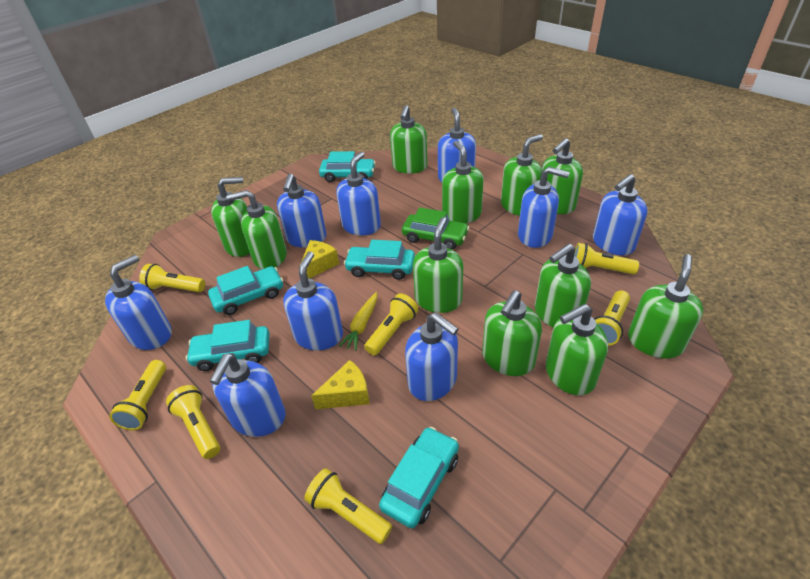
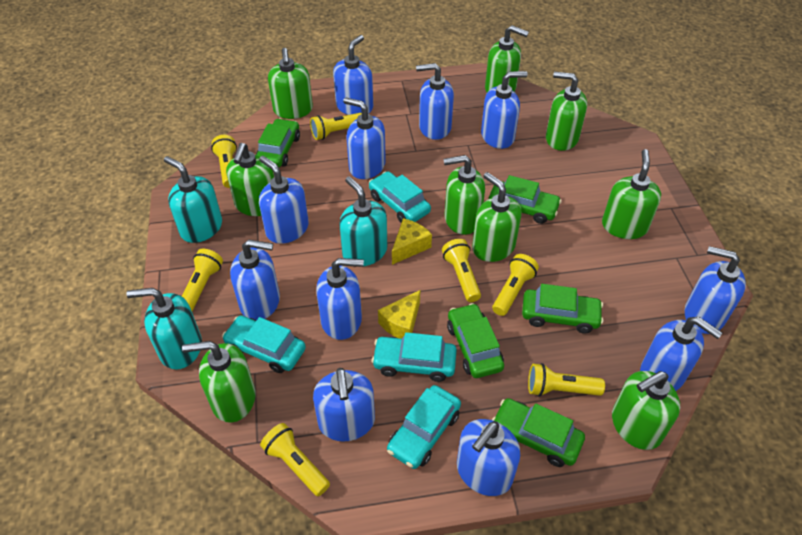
blue soap dispenser: 9 -> 11
green car: 1 -> 5
green soap dispenser: 11 -> 9
turquoise car: 5 -> 4
turquoise soap dispenser: 0 -> 3
yellow carrot: 1 -> 0

